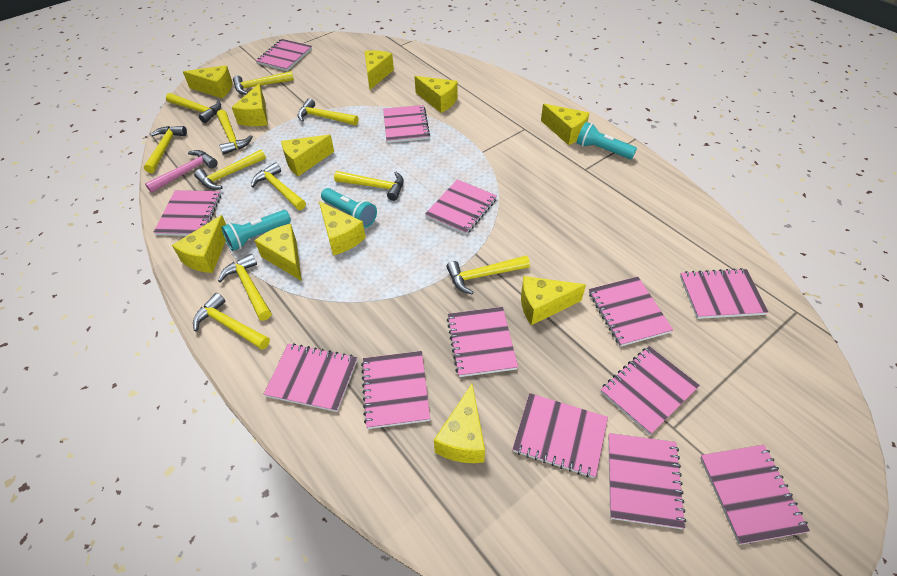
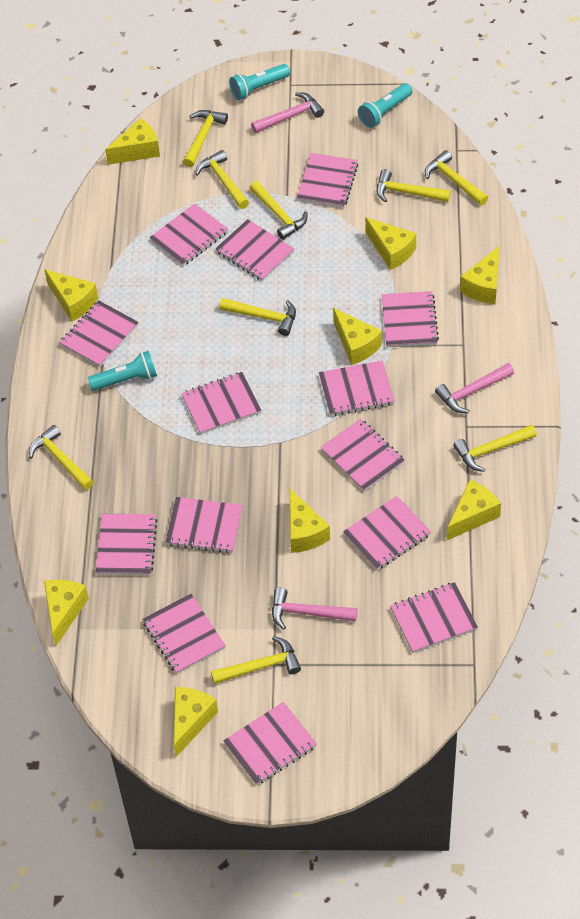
pink hammer: 1 -> 3
pink notebook: 13 -> 14
yellow cheese: 11 -> 9
yellow hammer: 11 -> 9

